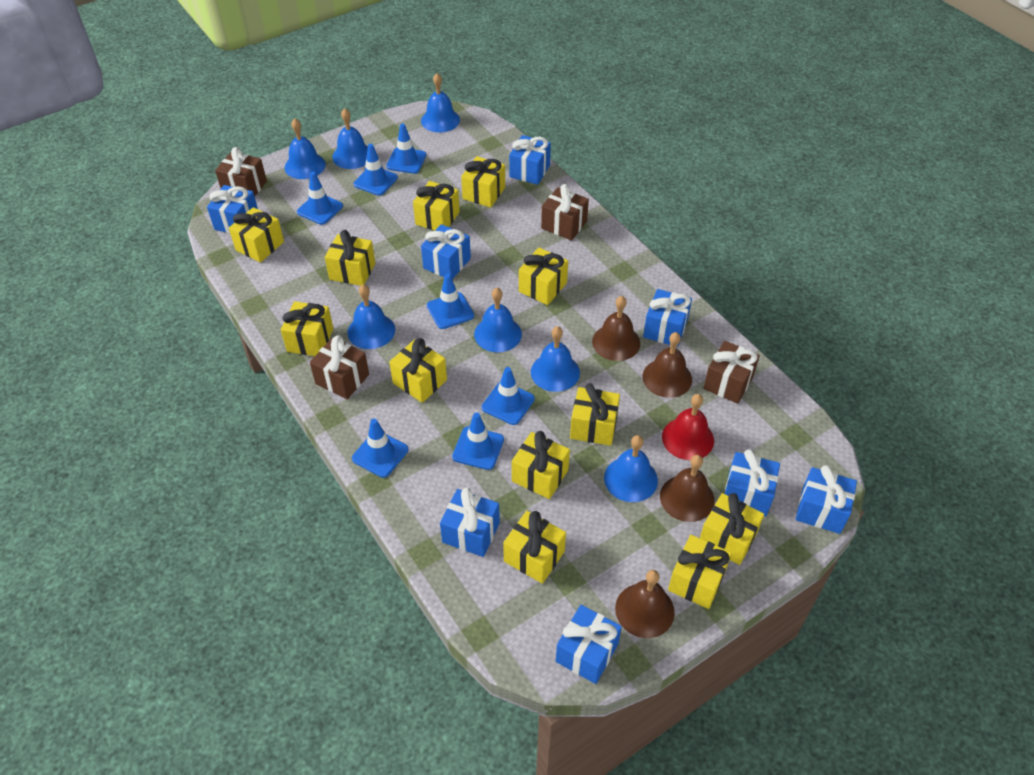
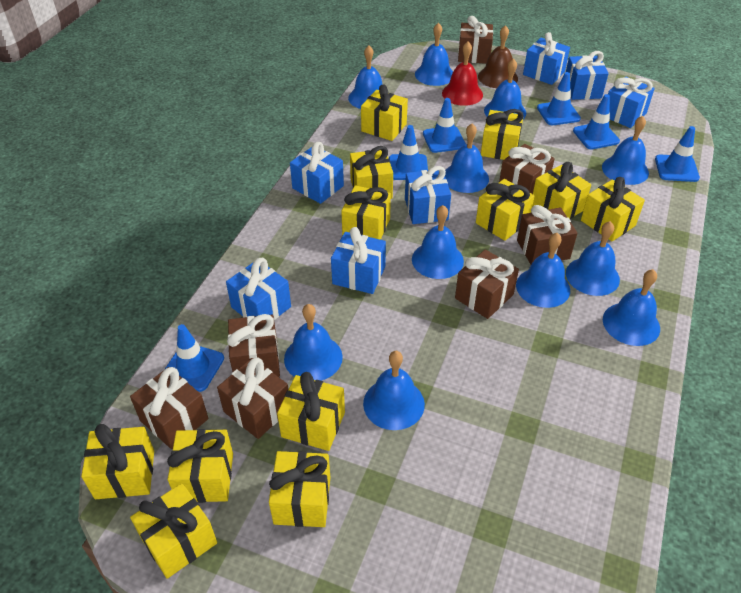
blue bell: 7 -> 11
blue gift: 8 -> 7
blue traffic cone: 7 -> 6
brown bell: 4 -> 1
brown gift: 4 -> 7

